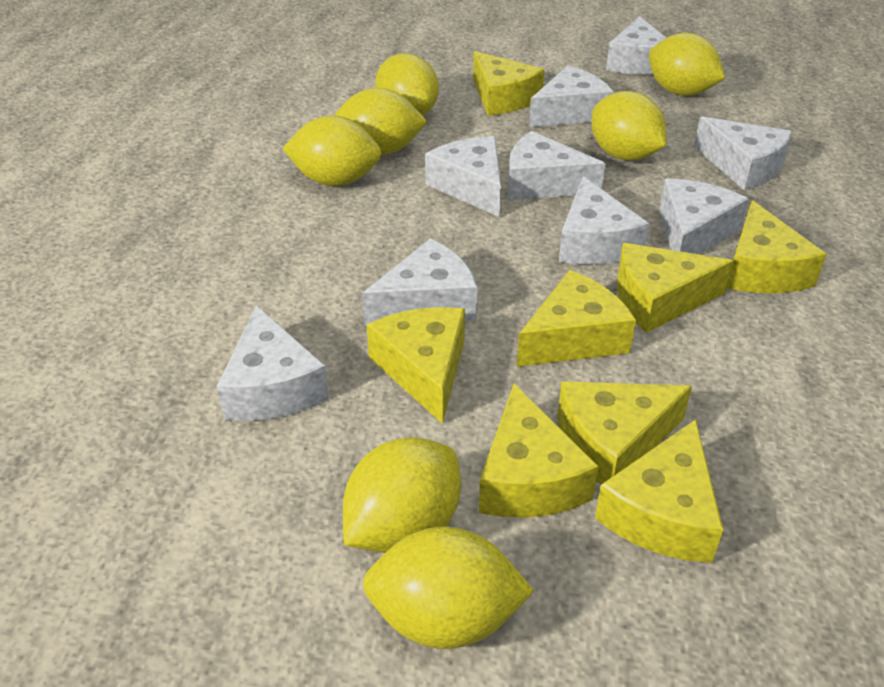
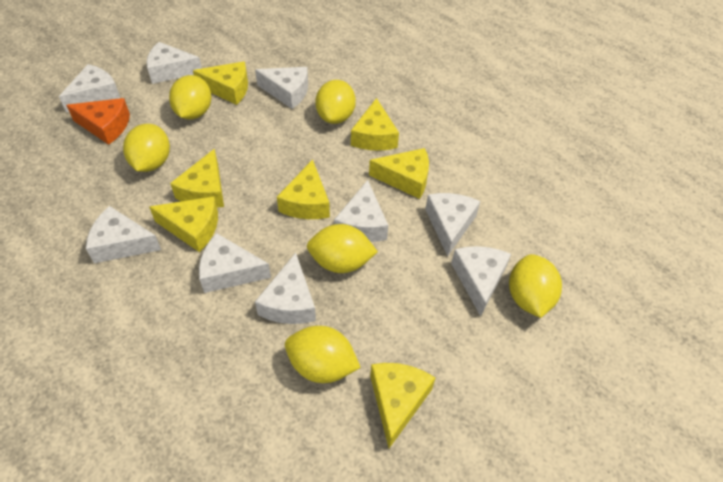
orange cheese: 0 -> 1
yellow cheese: 8 -> 7
yellow lemon: 7 -> 6

